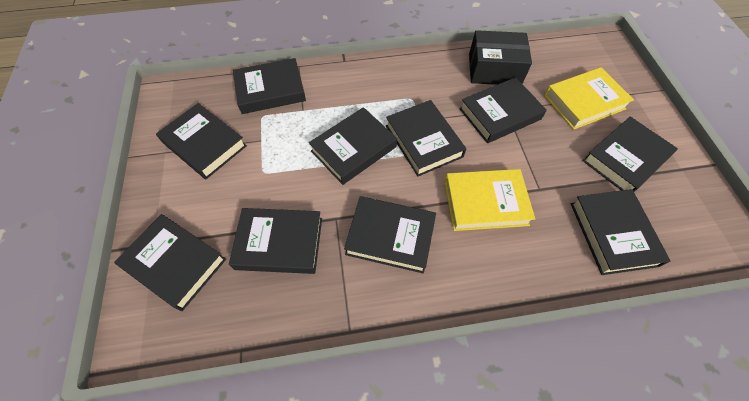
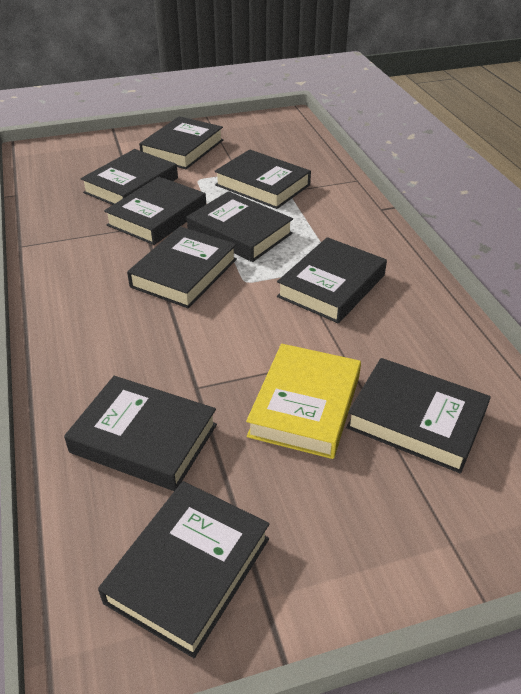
black box: 1 -> 0
yellow book: 2 -> 1

